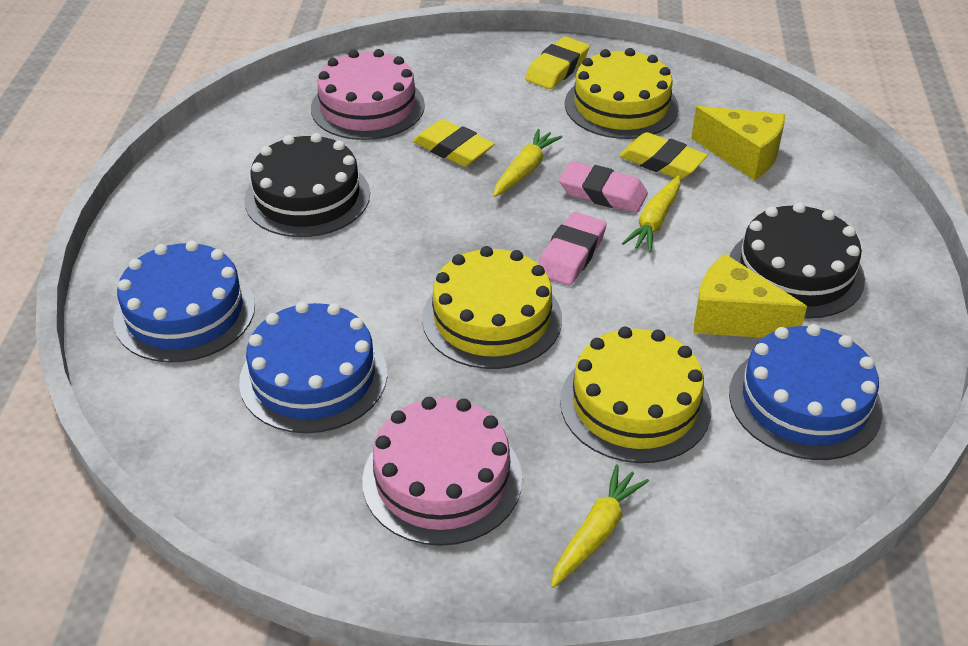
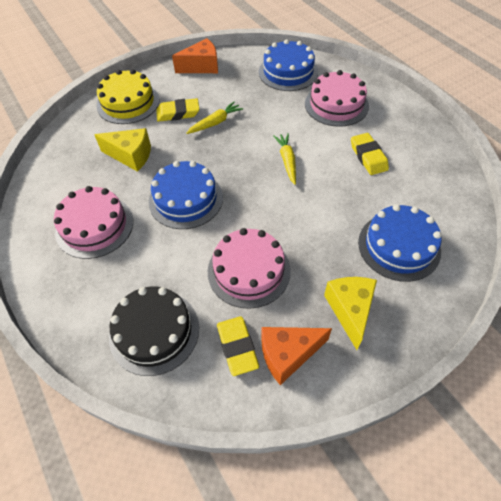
black cake: 2 -> 1
orange cheese: 0 -> 2
pink cake: 2 -> 3
pink eraser: 2 -> 0
yellow cake: 3 -> 1
yellow carrot: 3 -> 2

